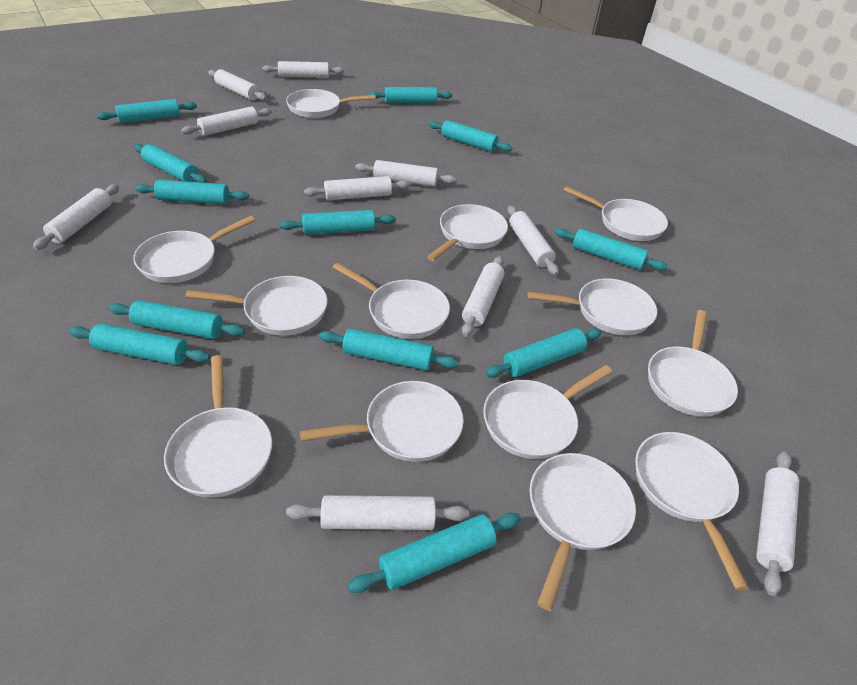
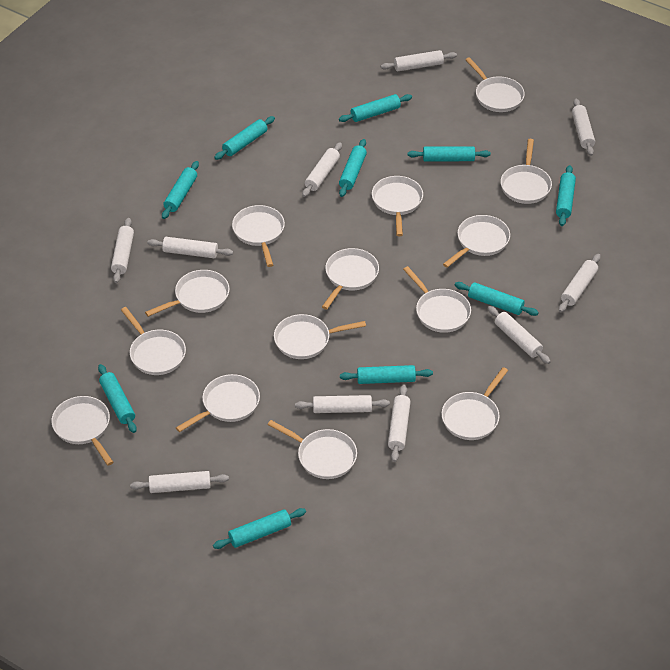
turquoise rolling pin: 12 -> 10
white pan: 13 -> 14

